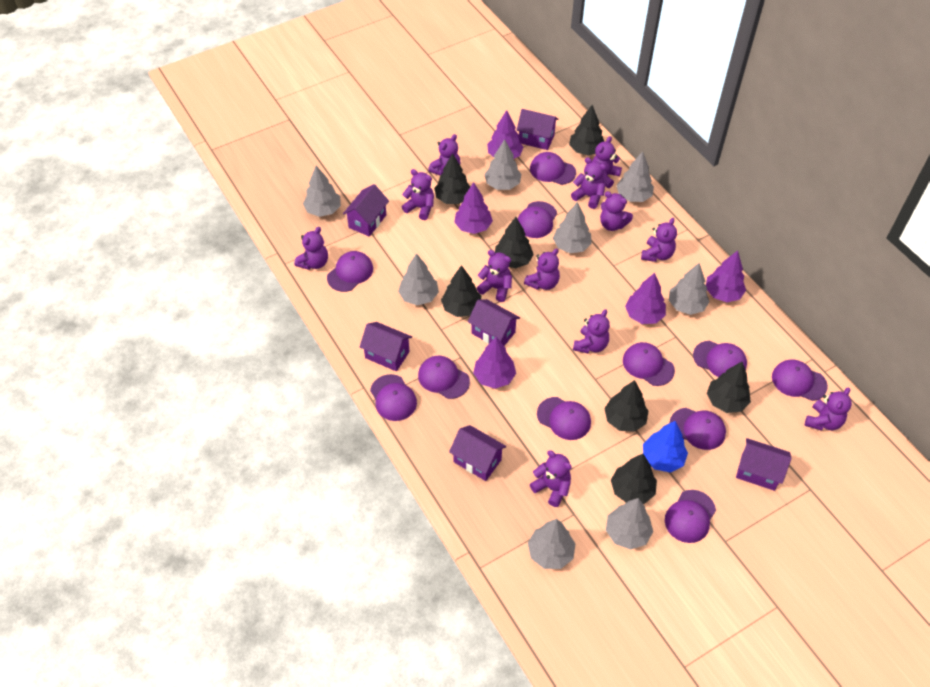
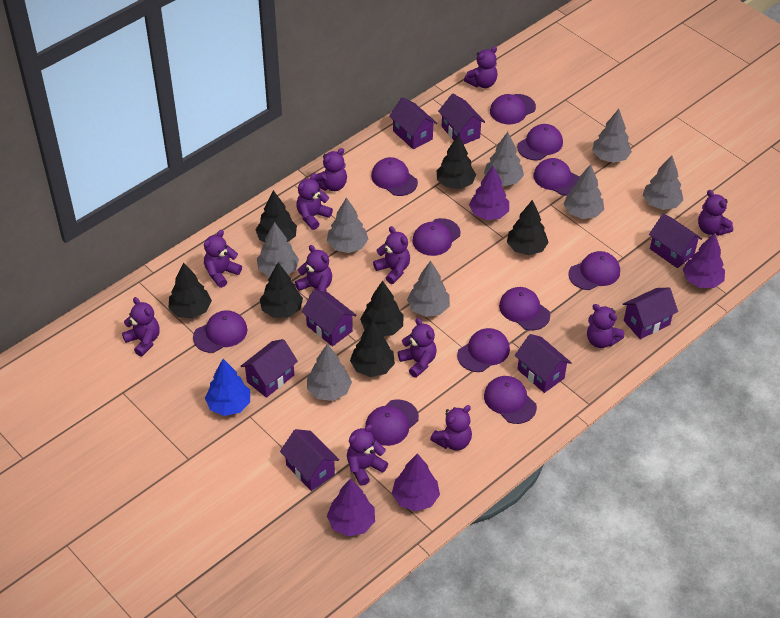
purple house: 6 -> 8
purple tree: 5 -> 4

